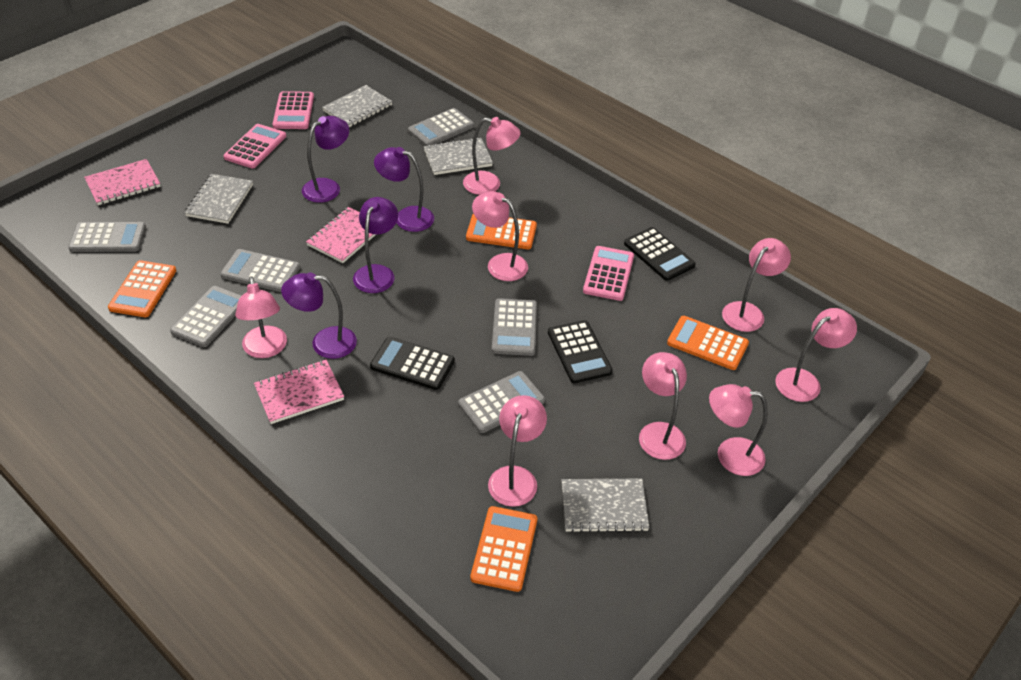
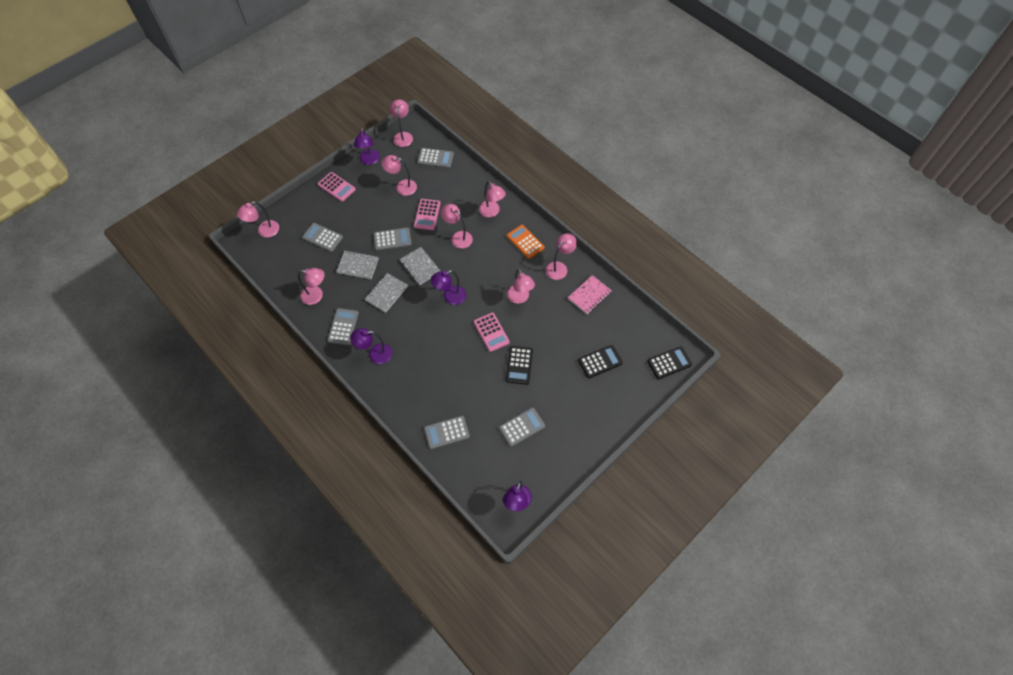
grey notebook: 4 -> 3
orange calculator: 4 -> 1
pink notebook: 3 -> 1

